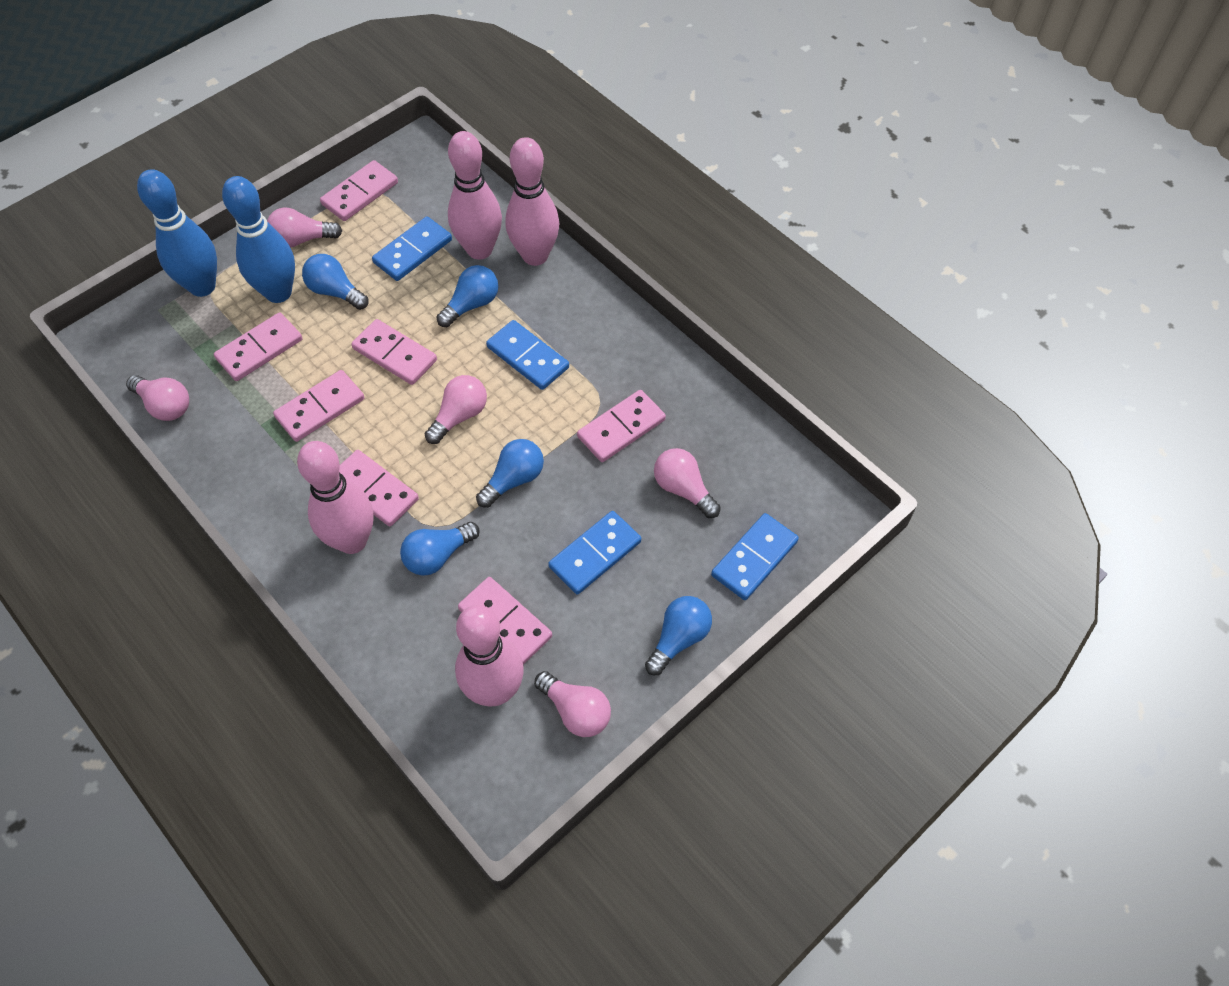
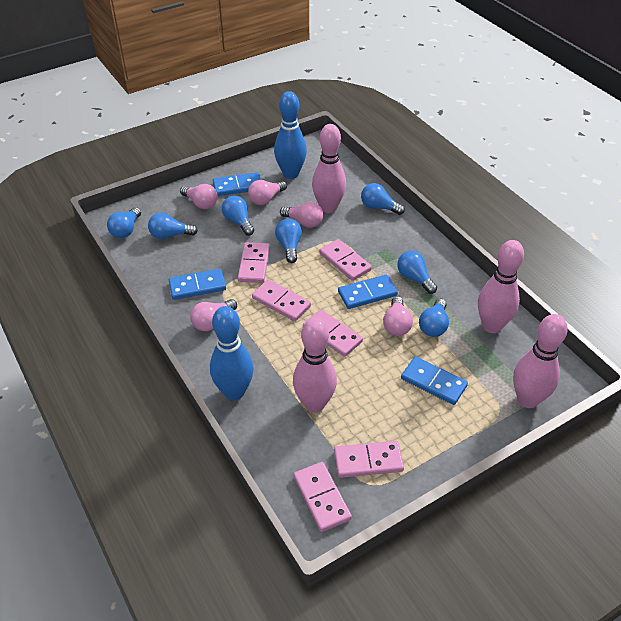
blue light bulb: 5 -> 7
pink domino: 7 -> 6

